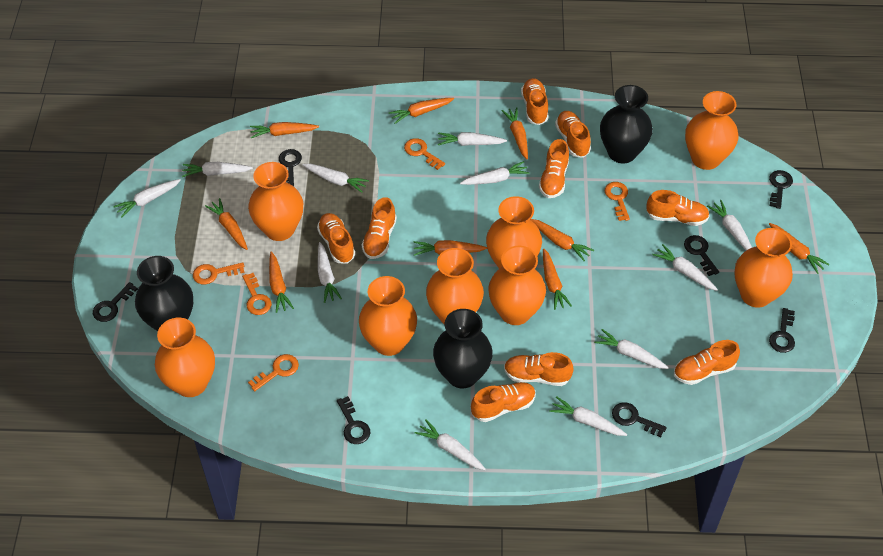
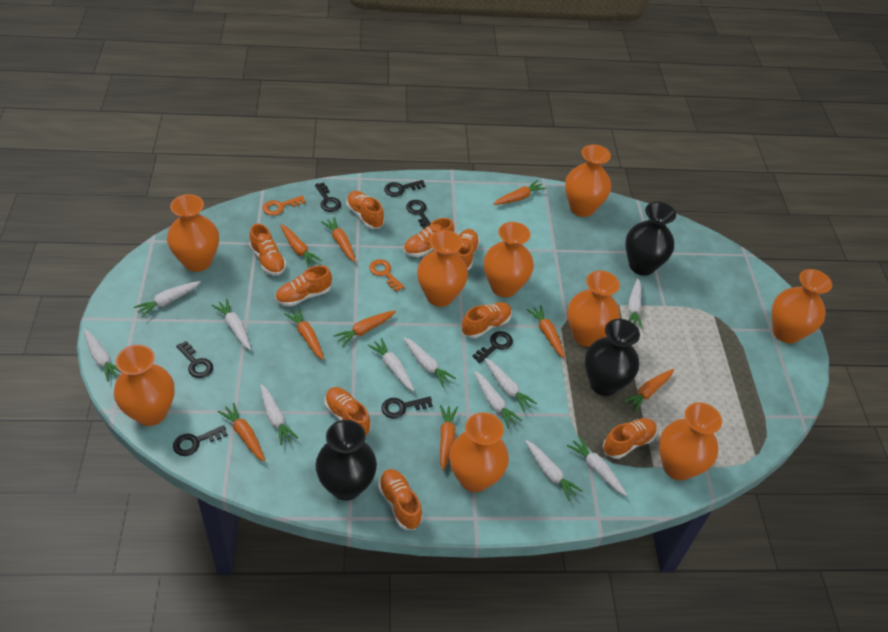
orange key: 5 -> 2
orange vase: 8 -> 9

